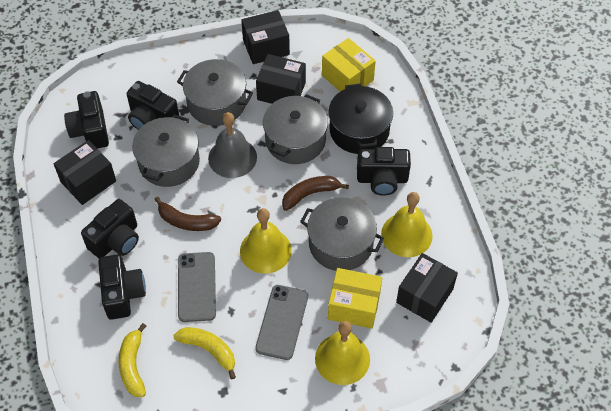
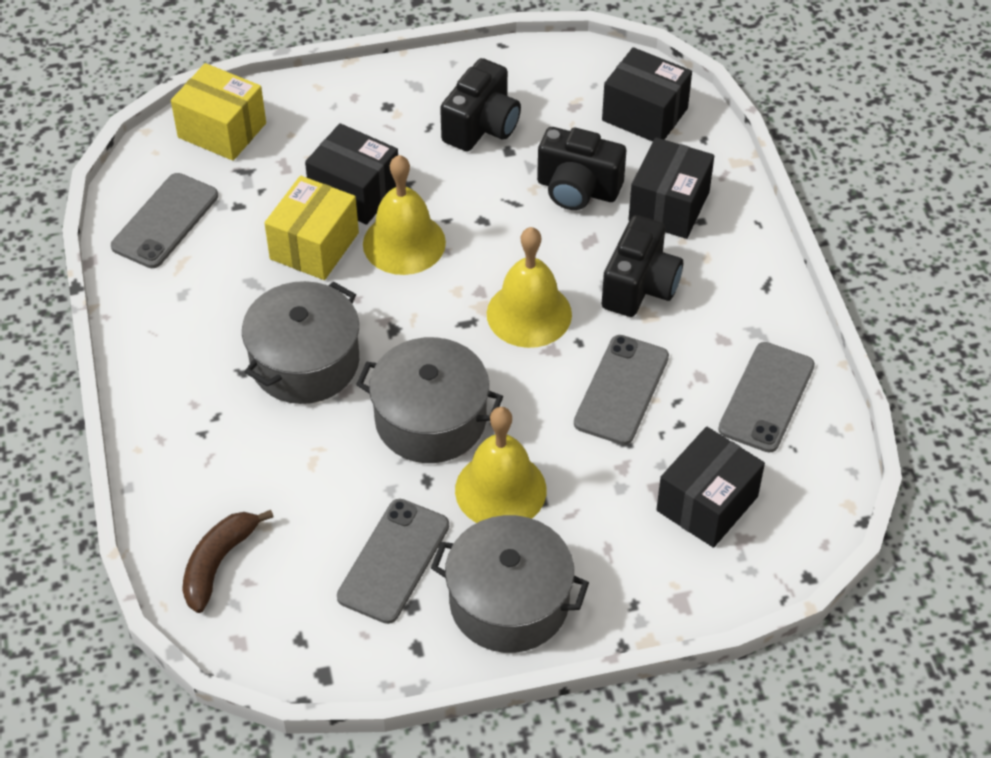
black camera: 5 -> 3
black pot: 1 -> 0
brown banana: 2 -> 1
grey bell: 1 -> 0
grey phone: 2 -> 4
grey pot: 4 -> 3
yellow banana: 2 -> 0

